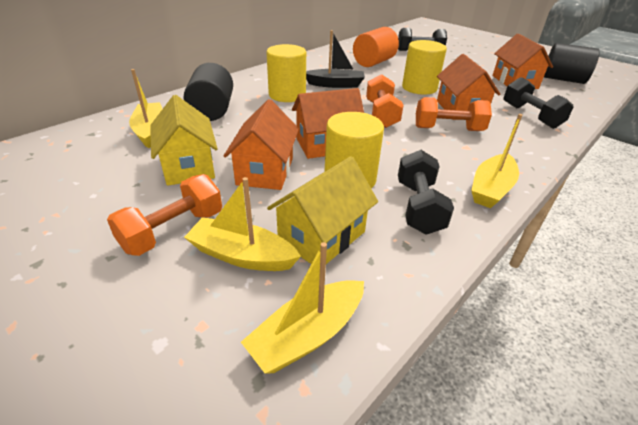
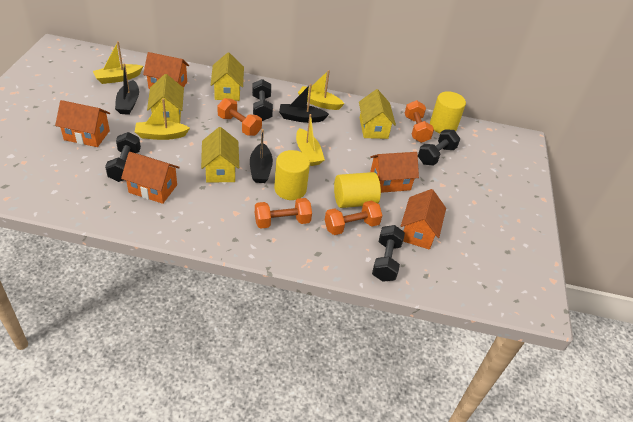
black boat: 1 -> 3
black cylinder: 2 -> 0
black dumbbell: 3 -> 4
orange cylinder: 1 -> 0
orange dumbbell: 3 -> 4
orange house: 4 -> 5
yellow house: 2 -> 4

